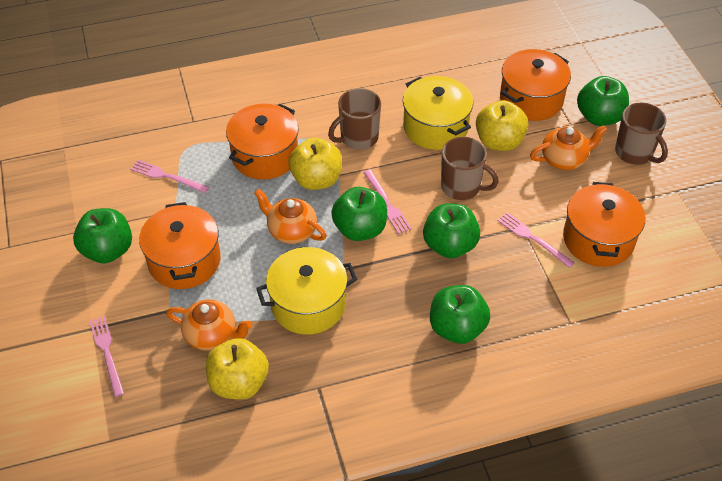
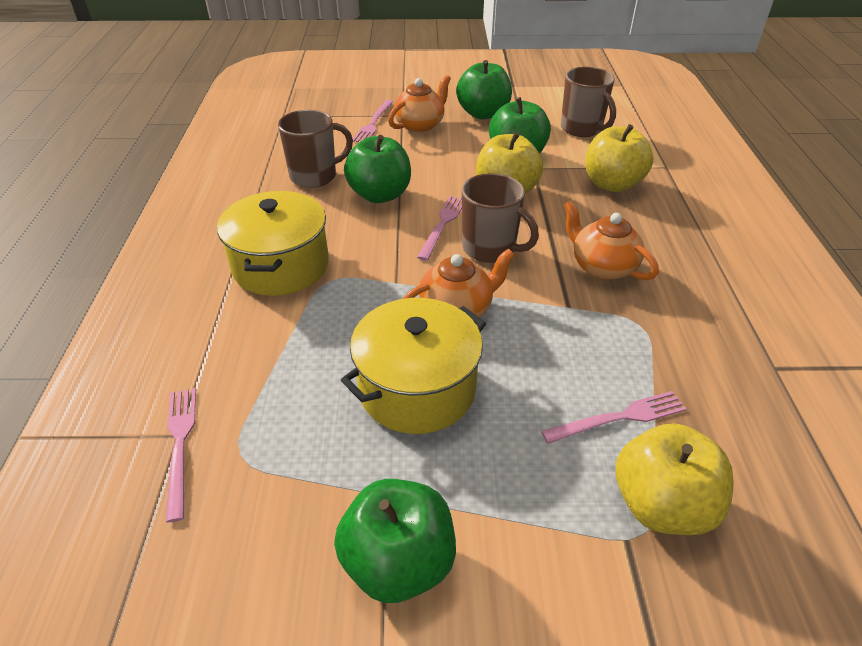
green apple: 5 -> 4
orange pot: 4 -> 0

